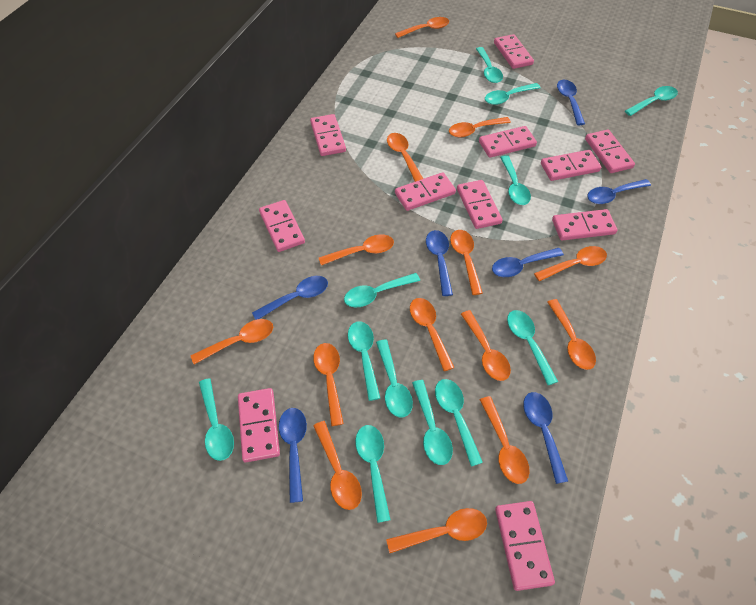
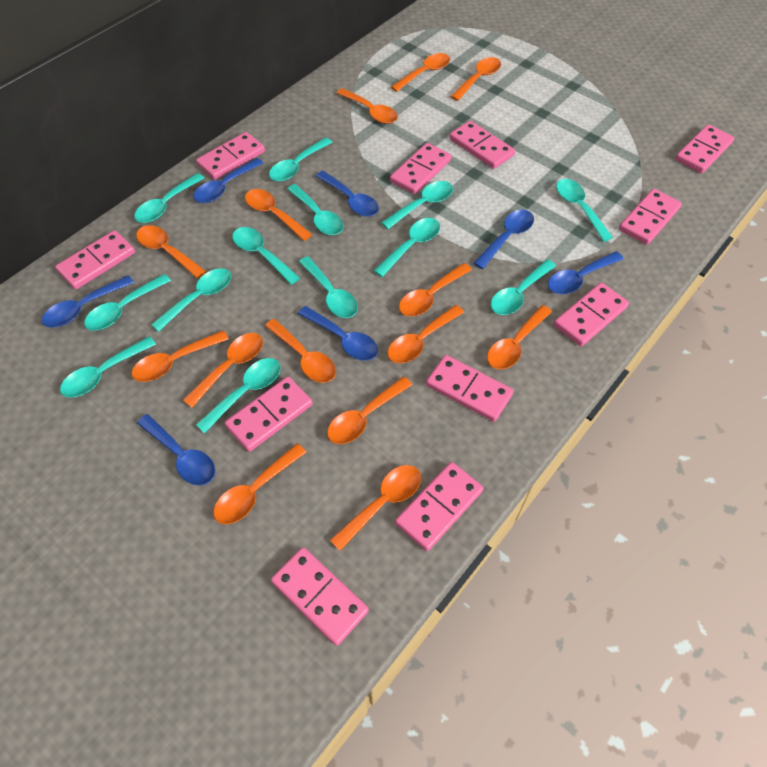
turquoise spoon: 12 -> 13

